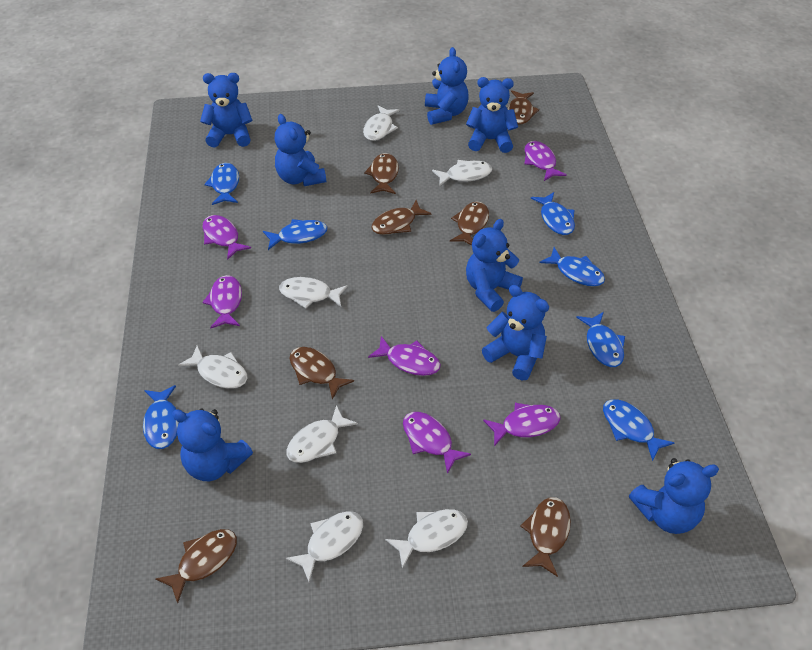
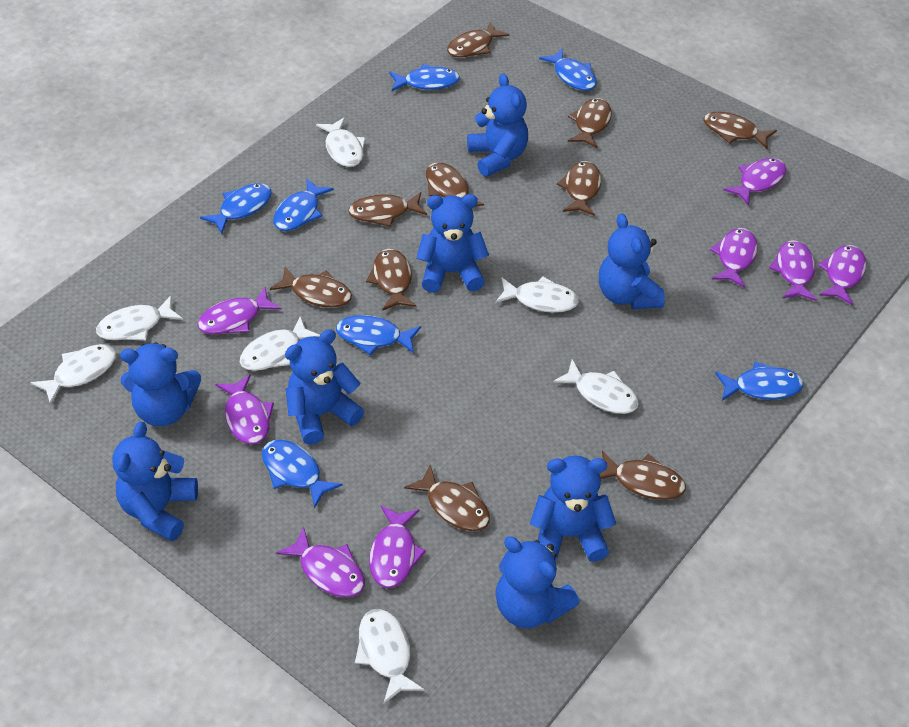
brown fish: 7 -> 10
purple fish: 6 -> 8

